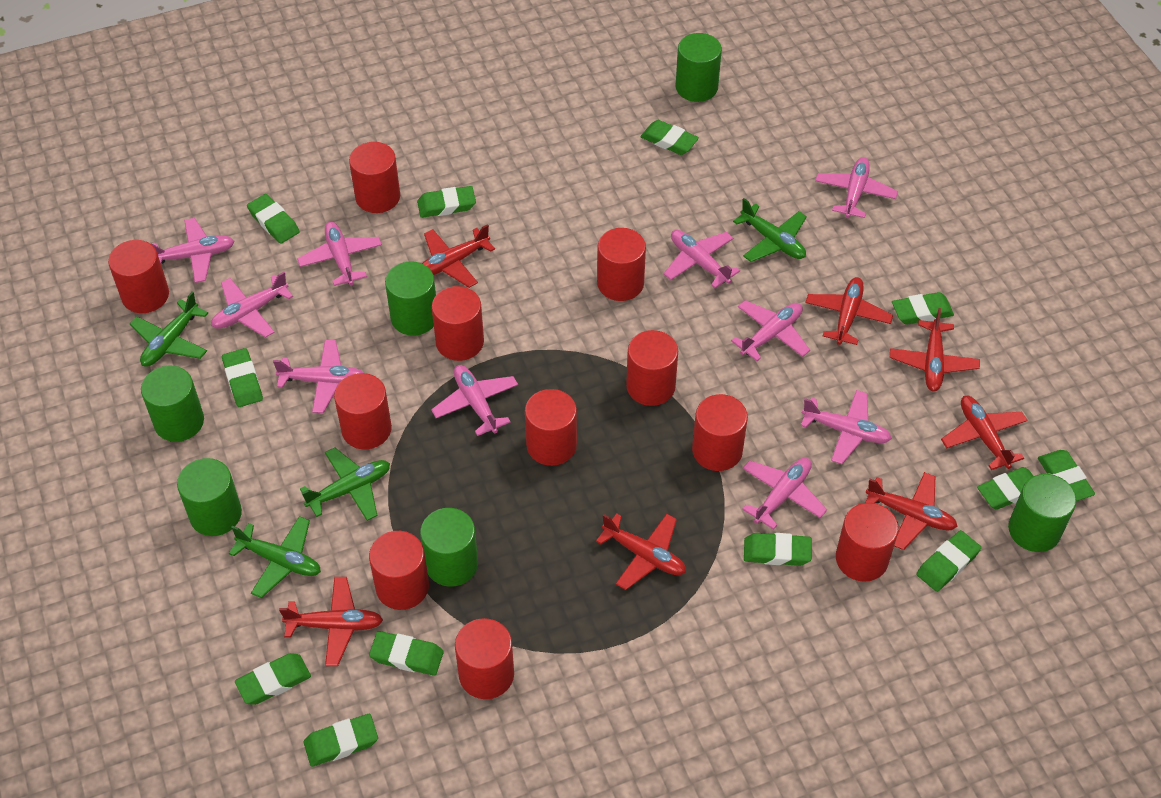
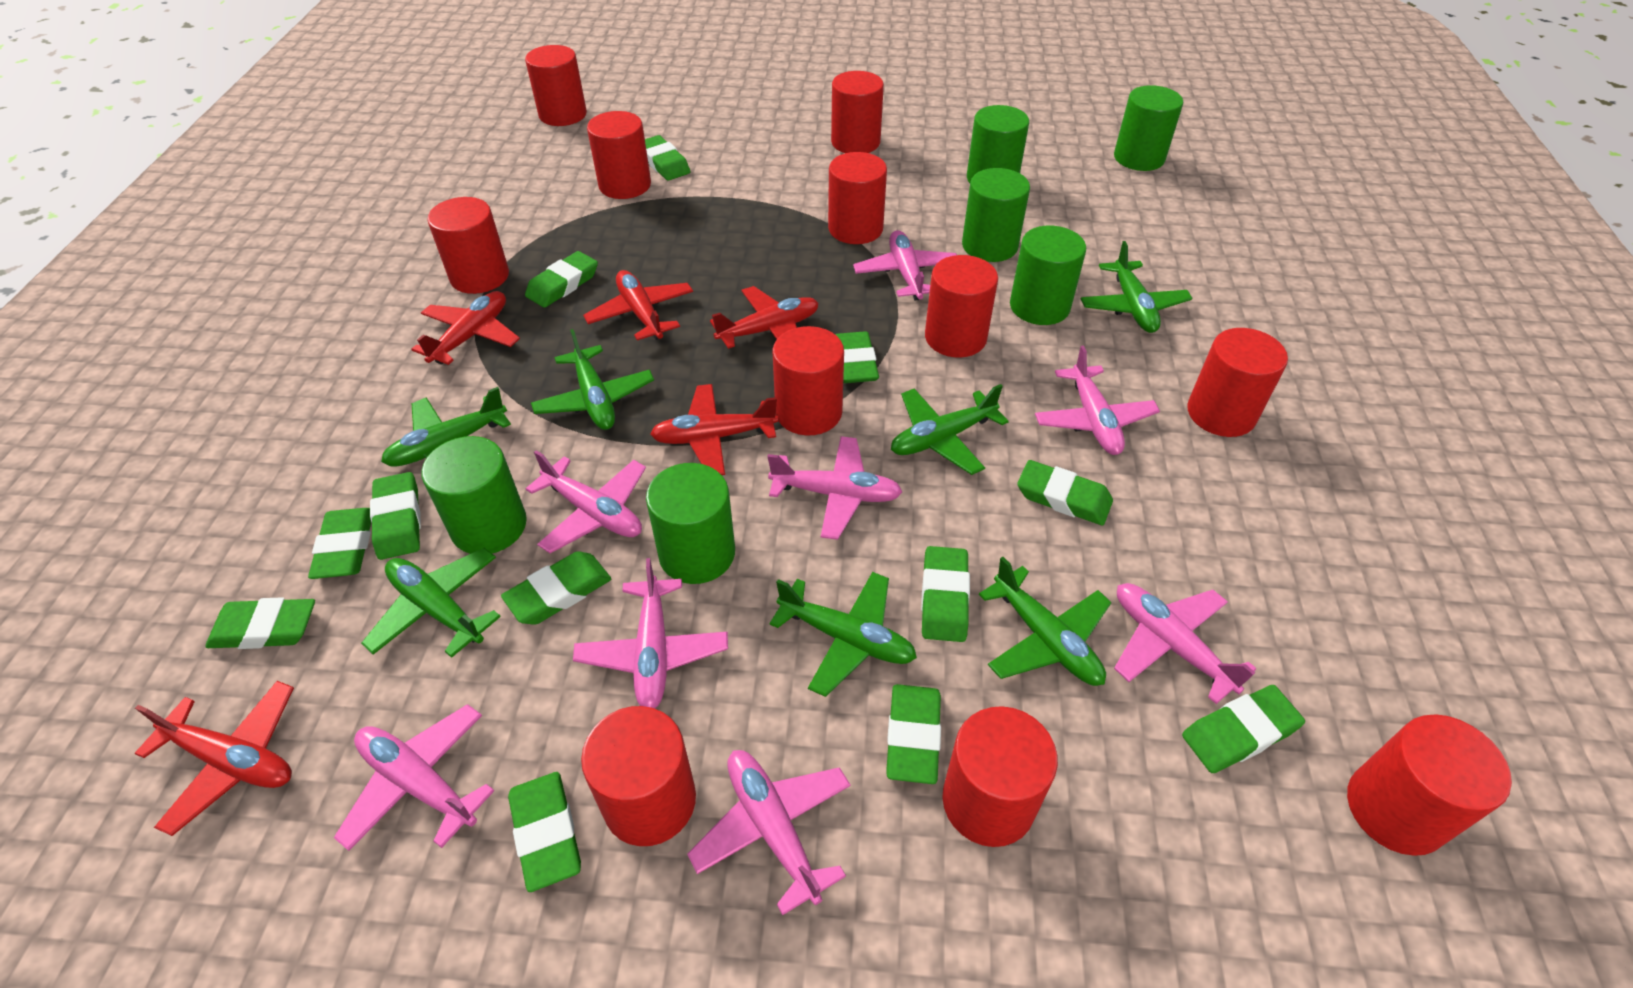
green plane: 4 -> 7
pink plane: 10 -> 8
red plane: 7 -> 5

